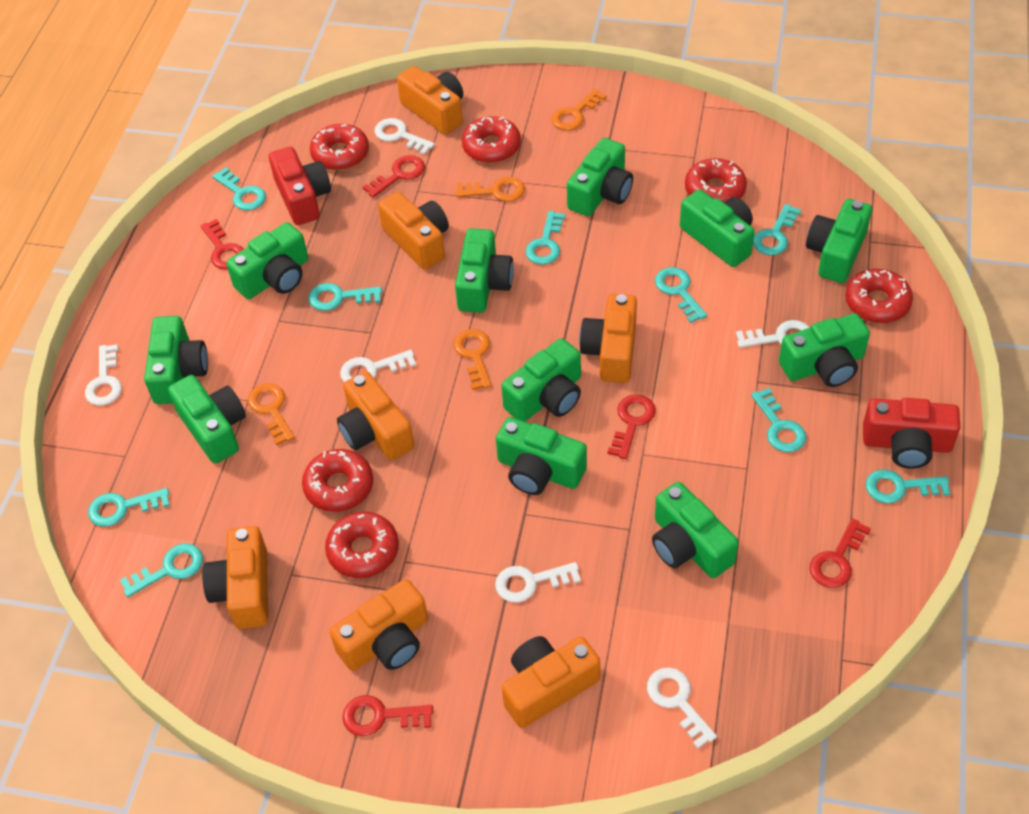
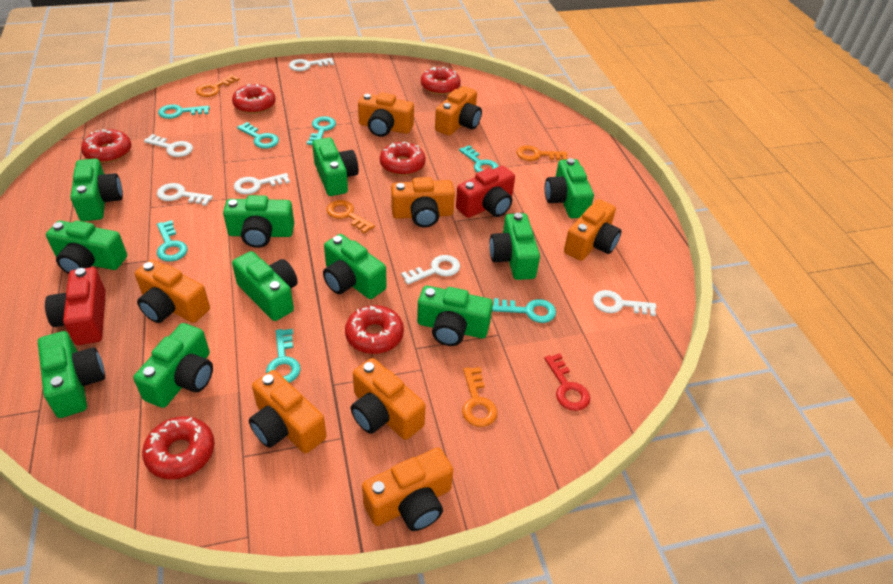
orange camera: 7 -> 8
red key: 5 -> 1
turquoise key: 9 -> 7

